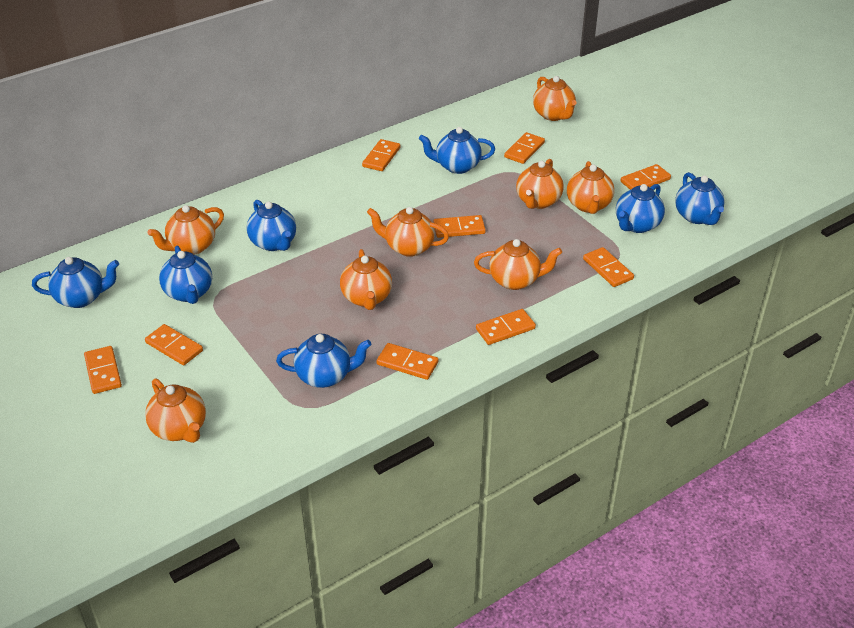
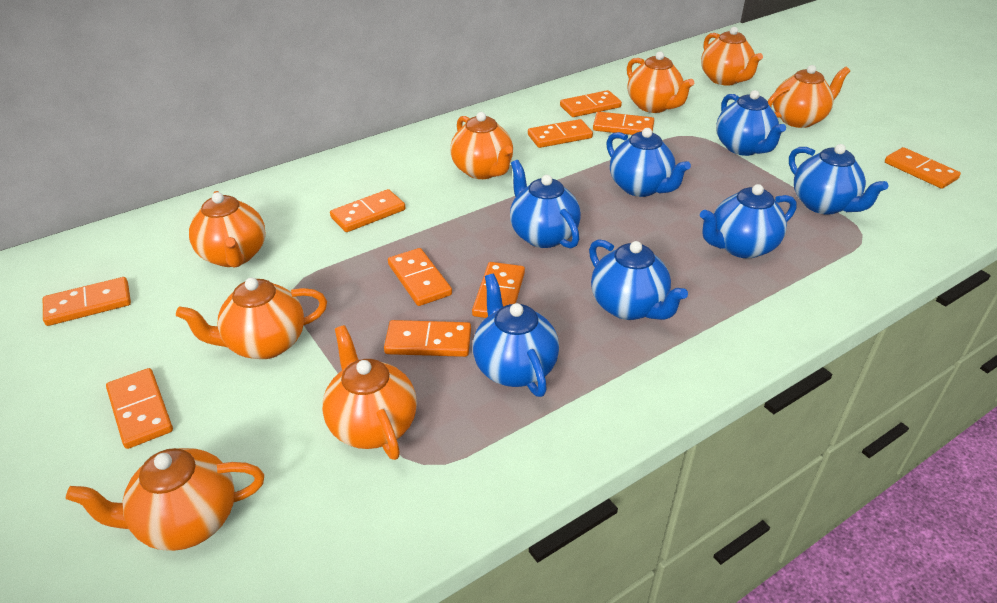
orange domino: 9 -> 10

